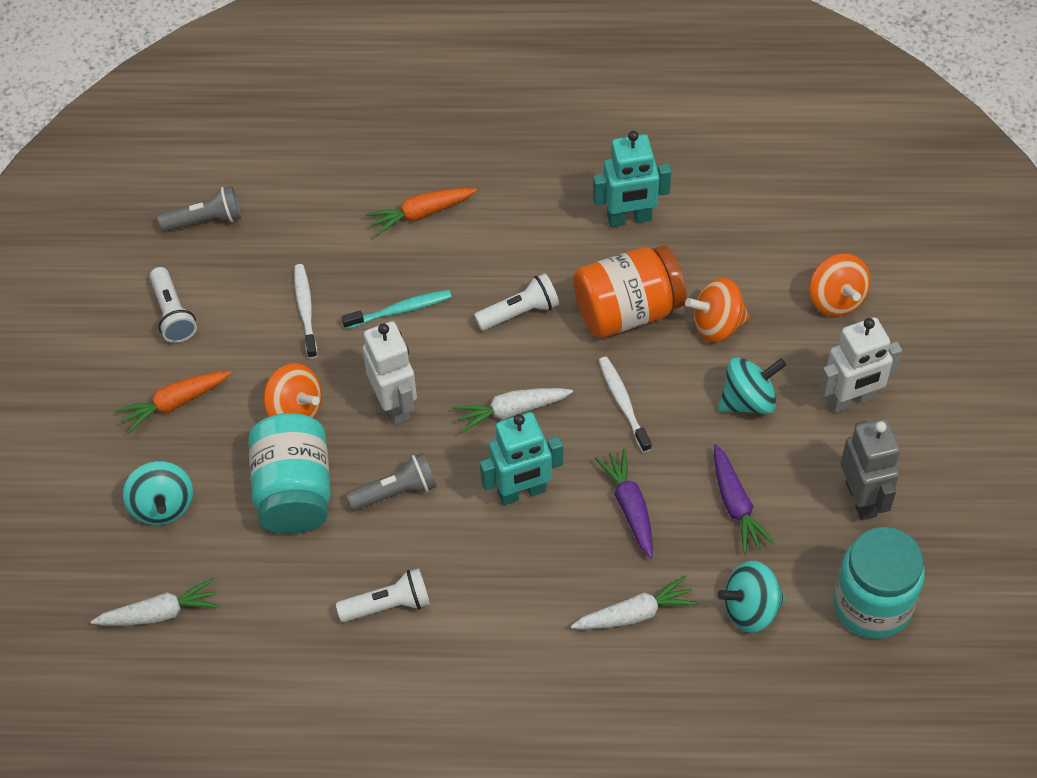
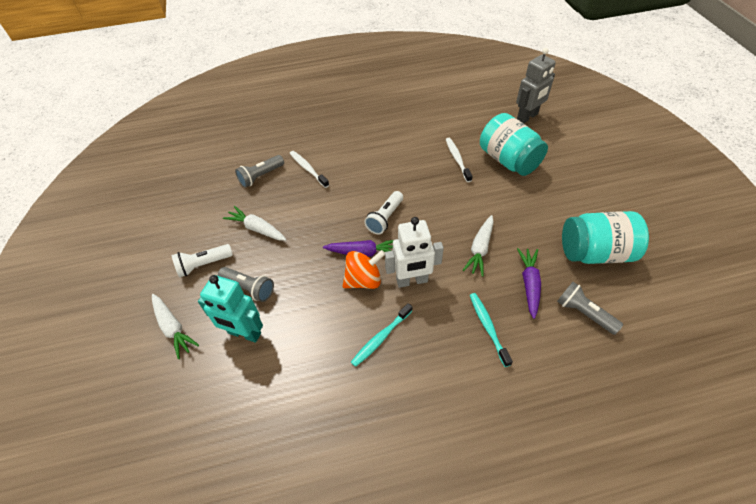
grey flashlight: 2 -> 3
orange carrot: 2 -> 0
orange jar: 1 -> 0
orange spinning top: 3 -> 1
turquoise robot: 2 -> 1
turquoise spinning top: 3 -> 0
turquoise toothbrush: 1 -> 2
white flashlight: 3 -> 2
white robot: 2 -> 1

